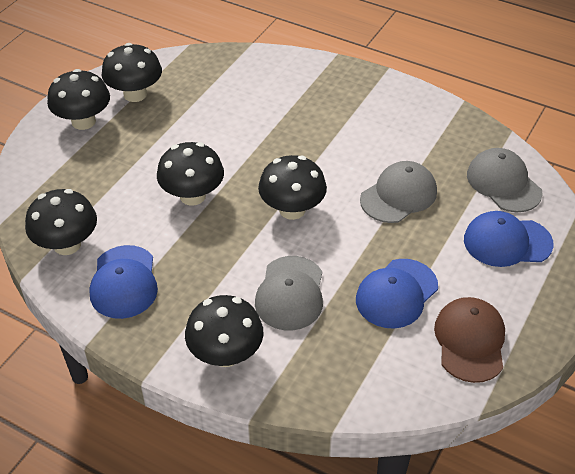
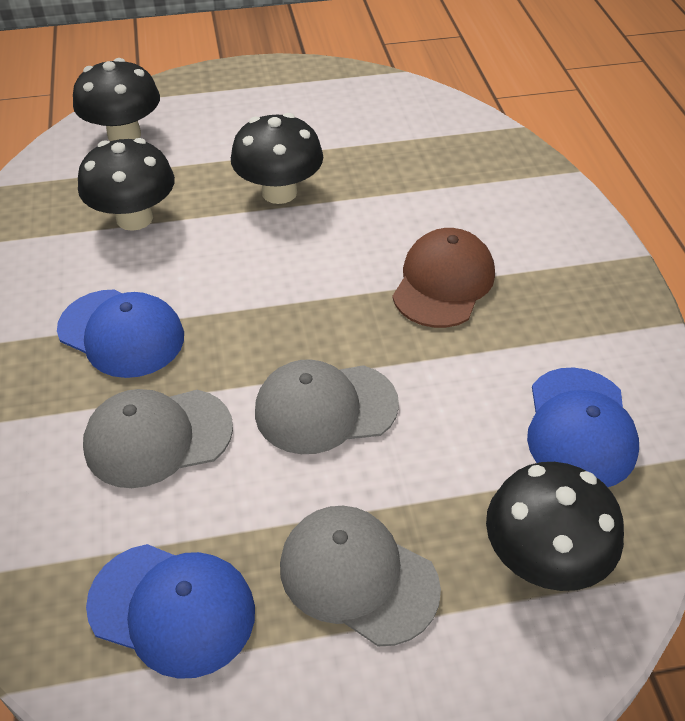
black mushroom: 6 -> 4

